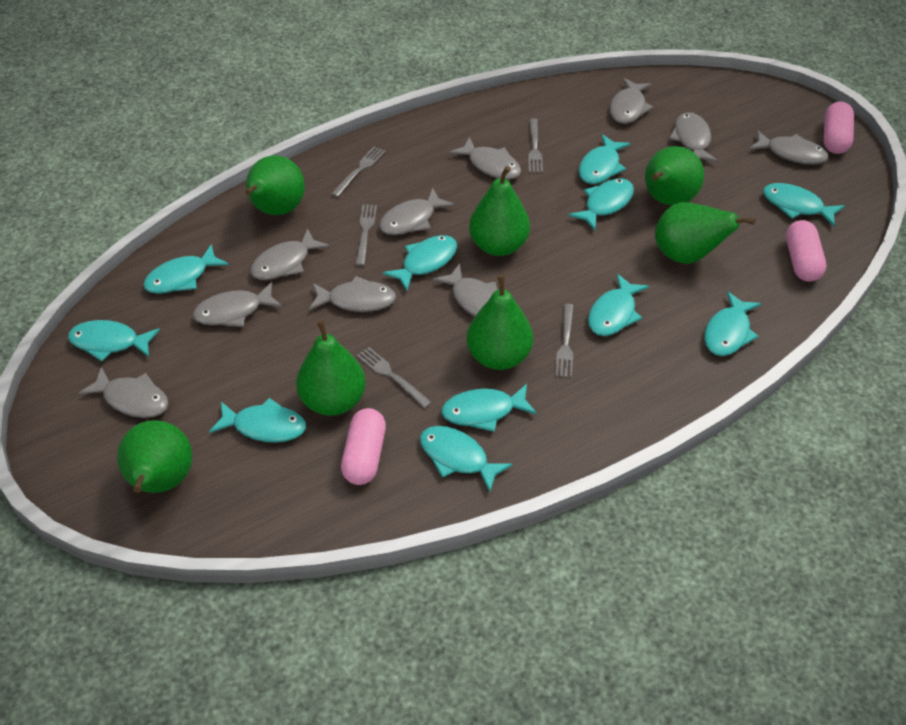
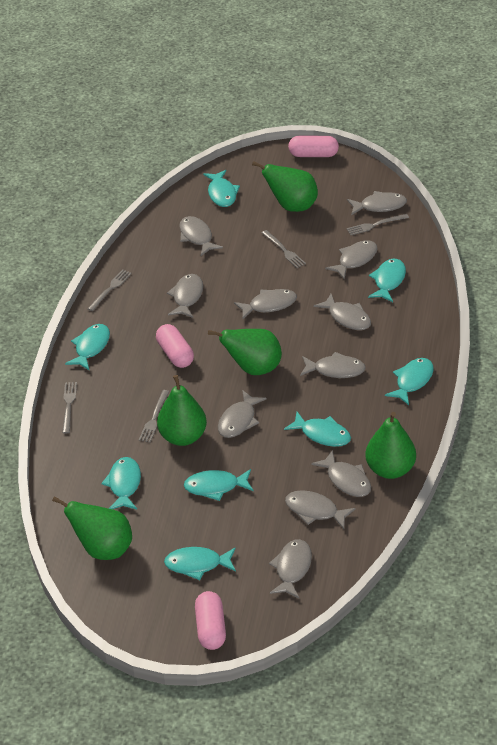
green pear: 7 -> 5
grey fish: 10 -> 11
turquoise fish: 11 -> 8

